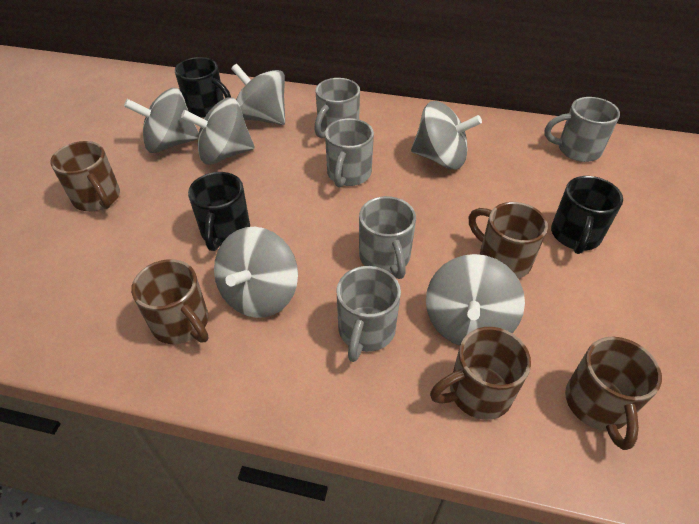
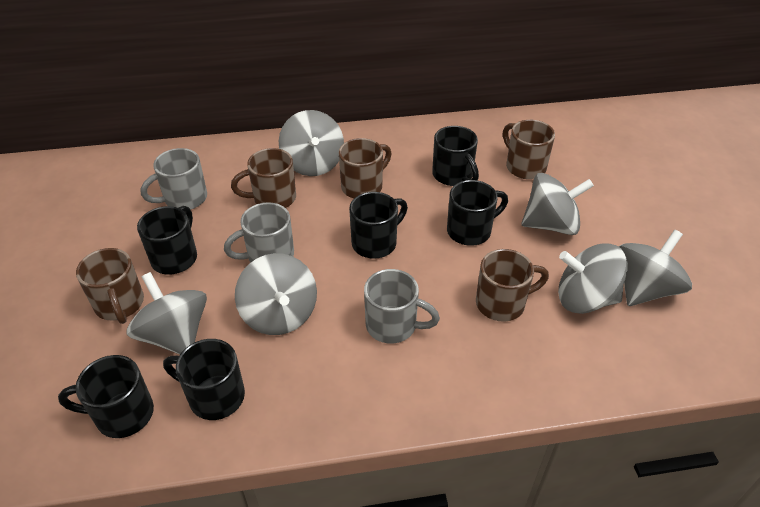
black mug: 3 -> 6
grey mug: 5 -> 3

